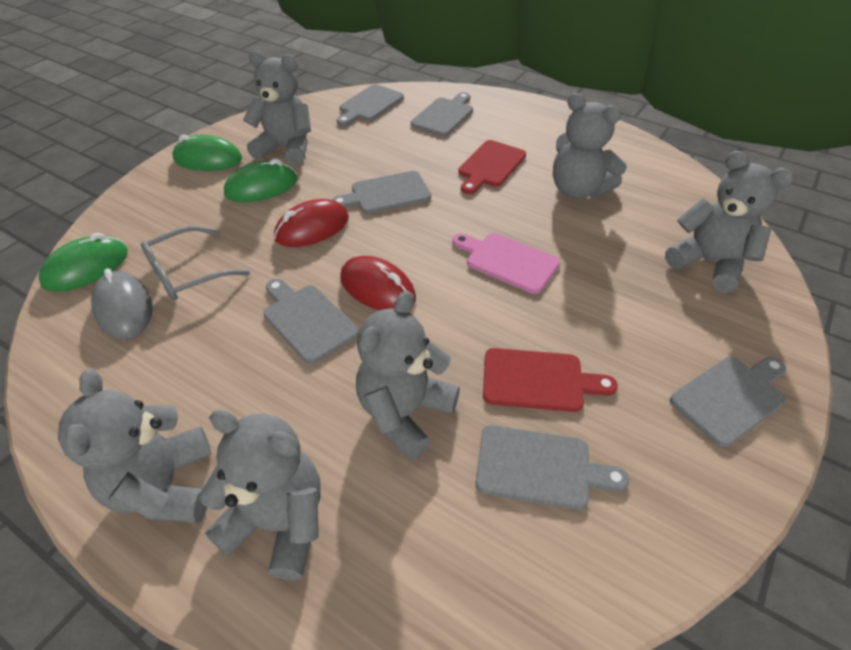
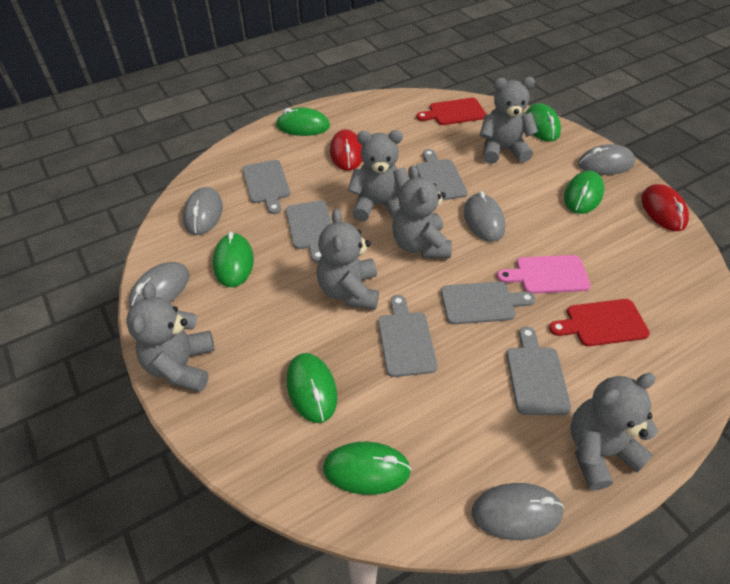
green mouse: 3 -> 6
grey glasses: 1 -> 0
grey mouse: 1 -> 5

